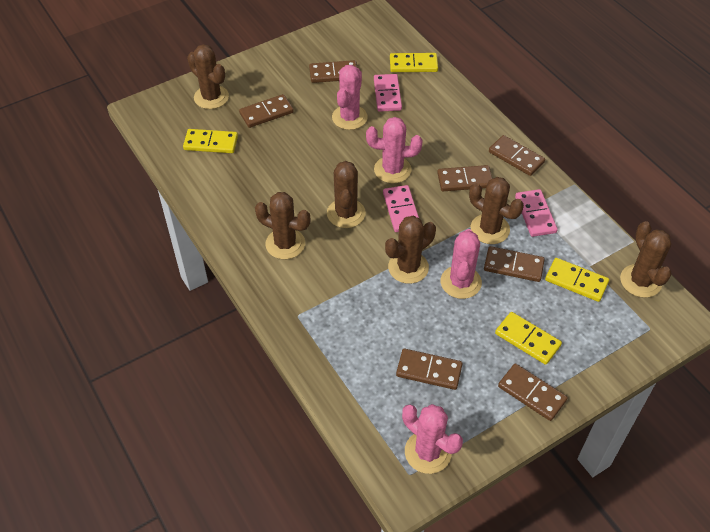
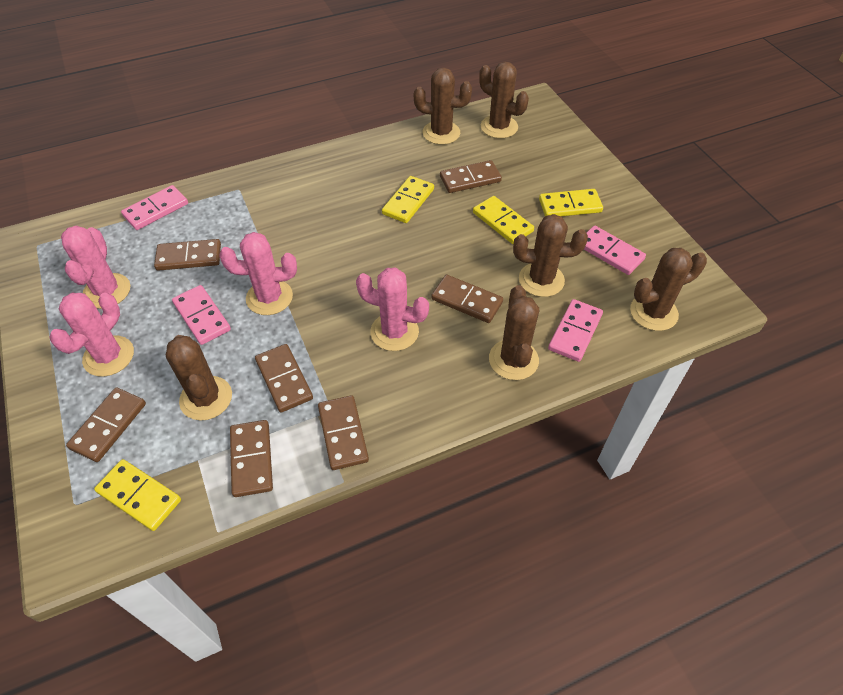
pink domino: 3 -> 4

